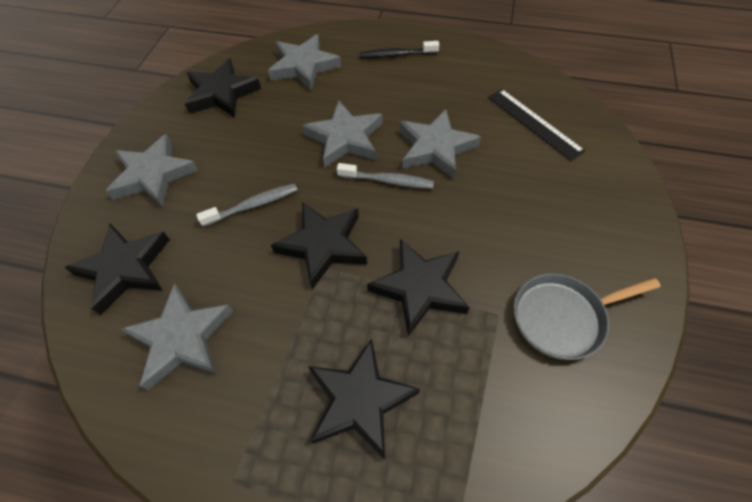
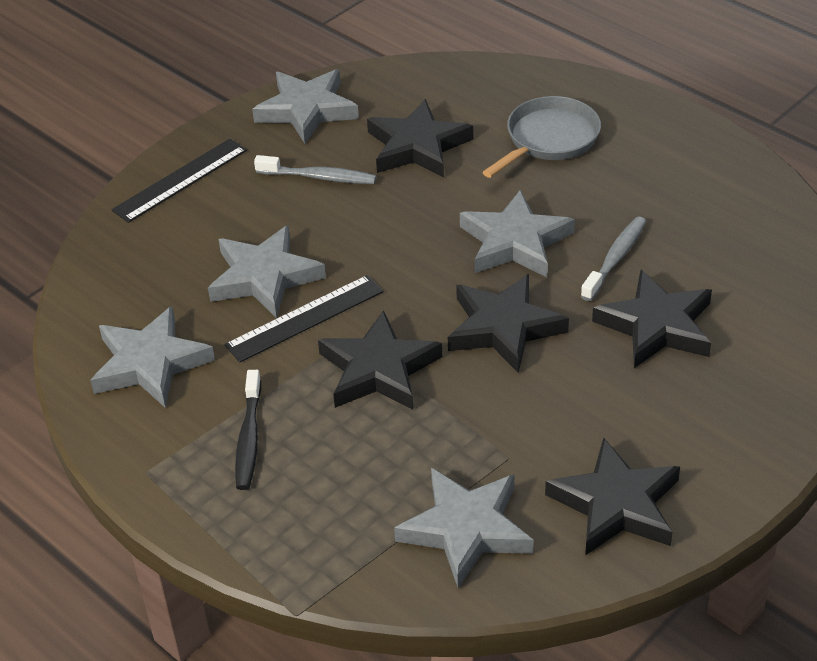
black ruler: 1 -> 2

